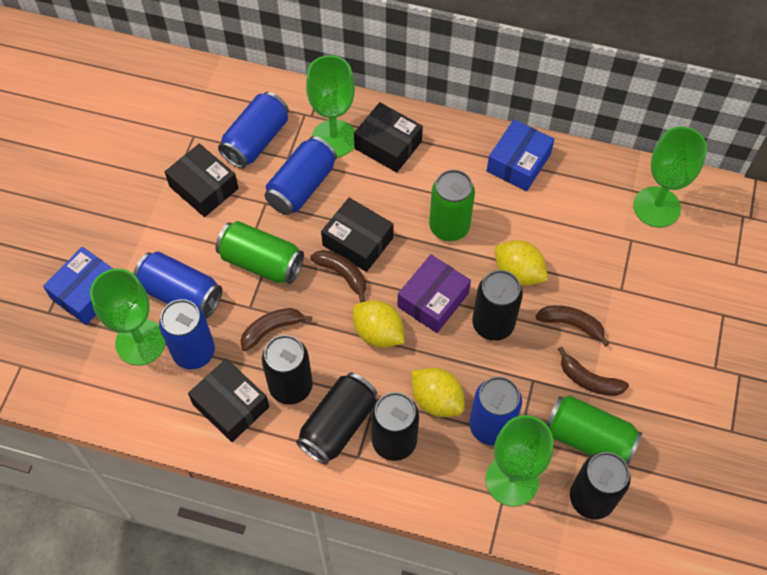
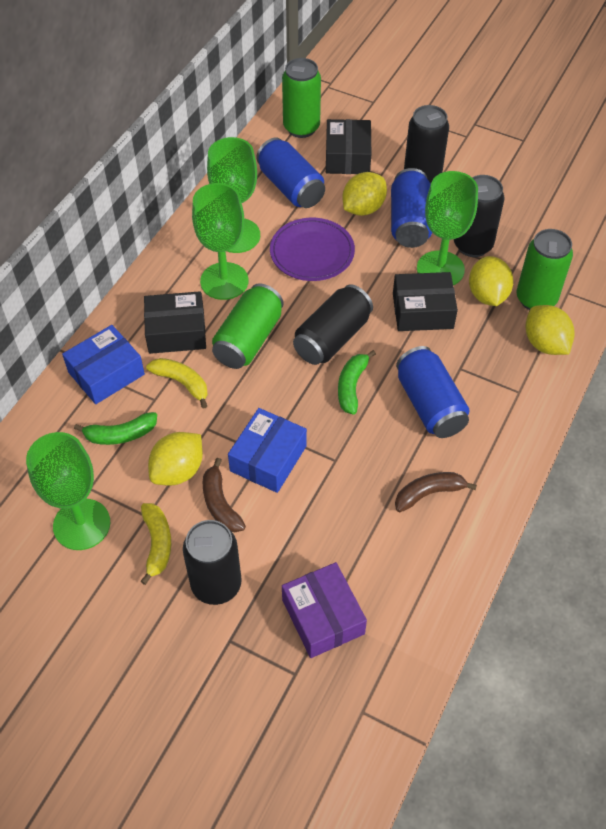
black box: 4 -> 3
black can: 5 -> 4
blue can: 5 -> 3
brown banana: 4 -> 2
green banana: 0 -> 2
purple plate: 0 -> 1
yellow banana: 0 -> 2
yellow lemon: 3 -> 4

